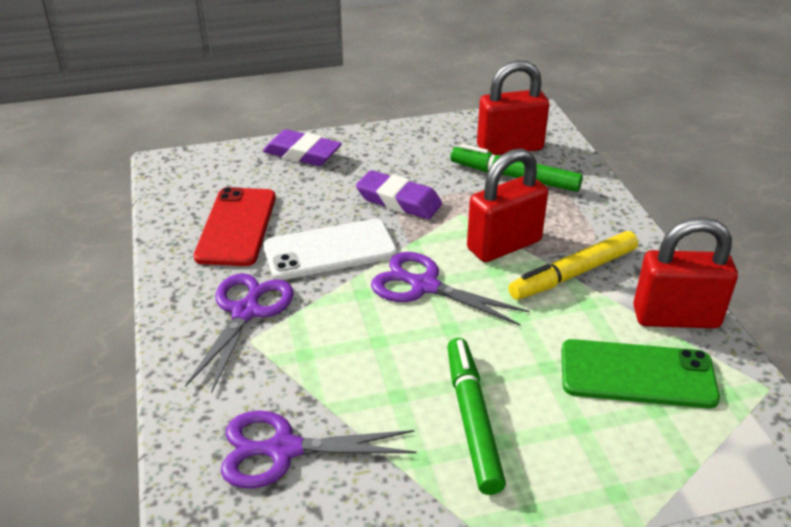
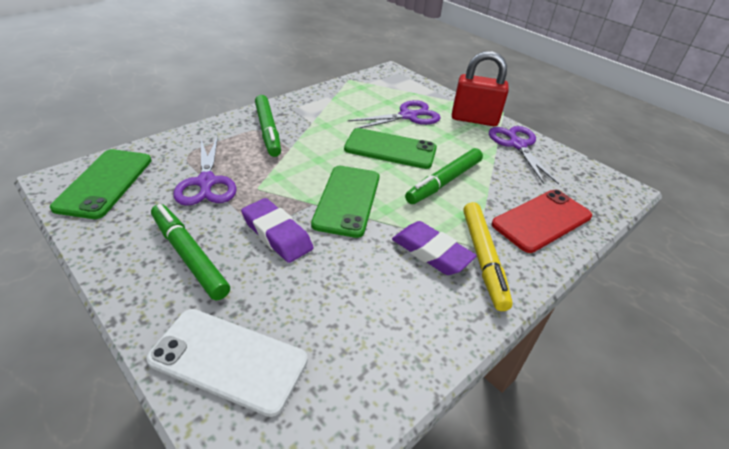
green marker: 2 -> 3
green phone: 1 -> 3
red padlock: 3 -> 1

